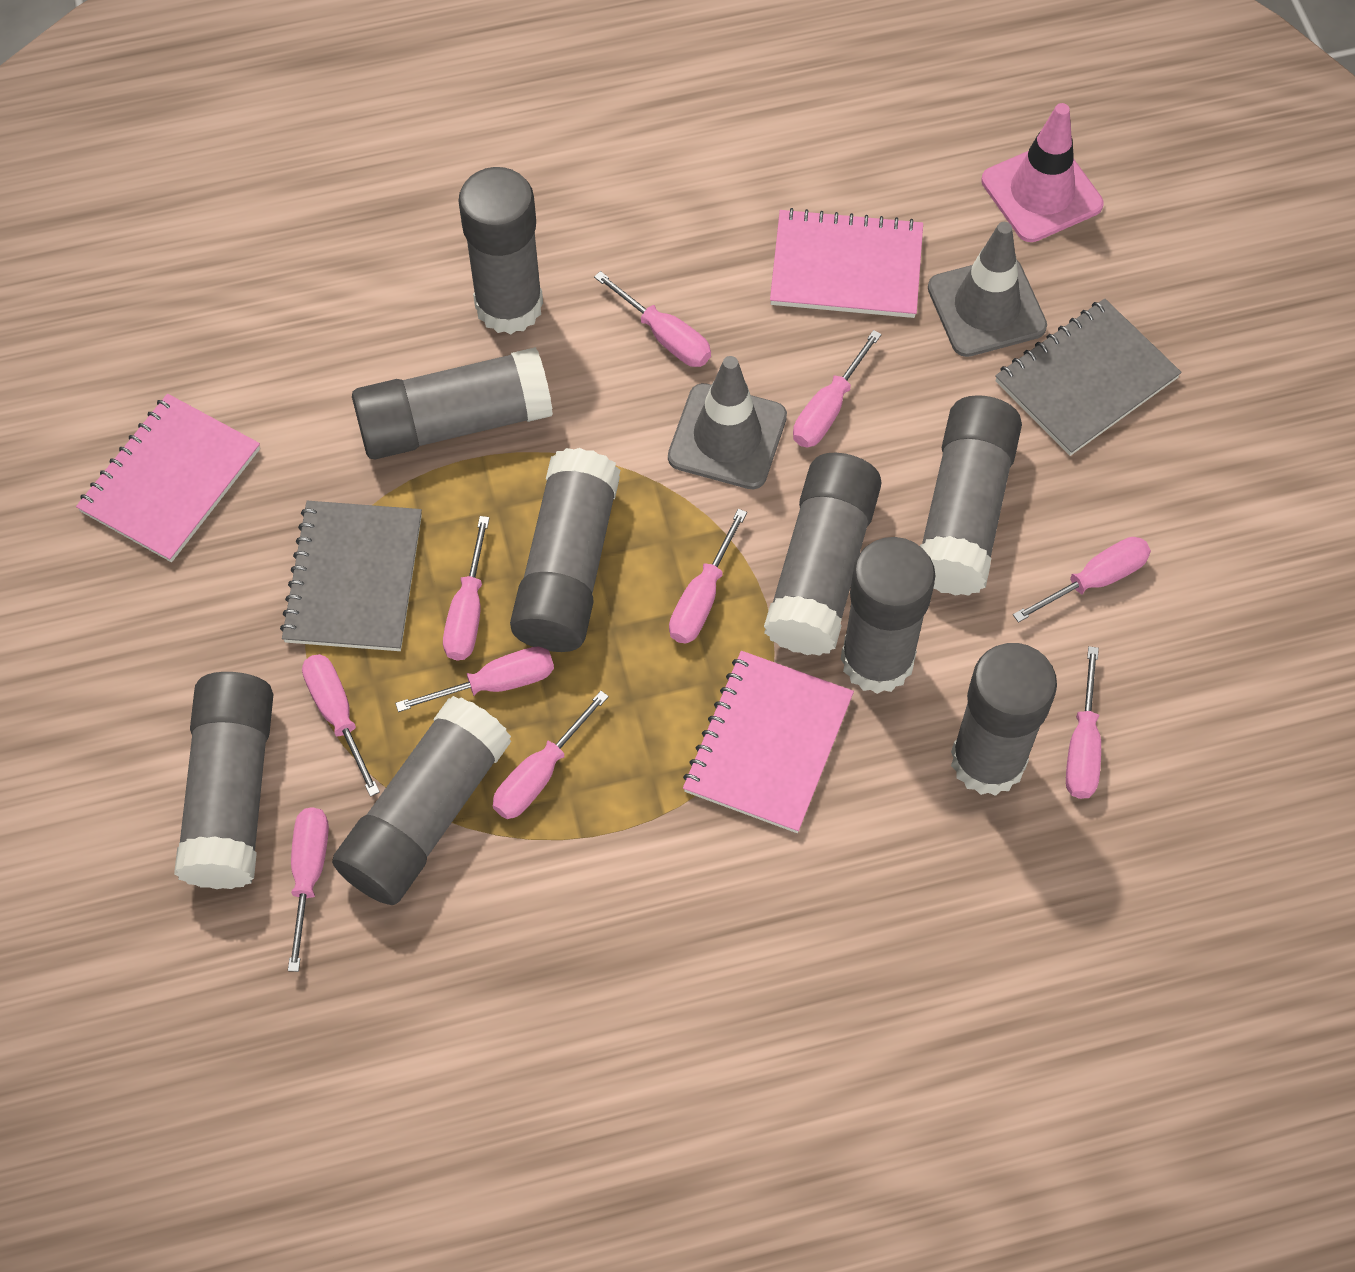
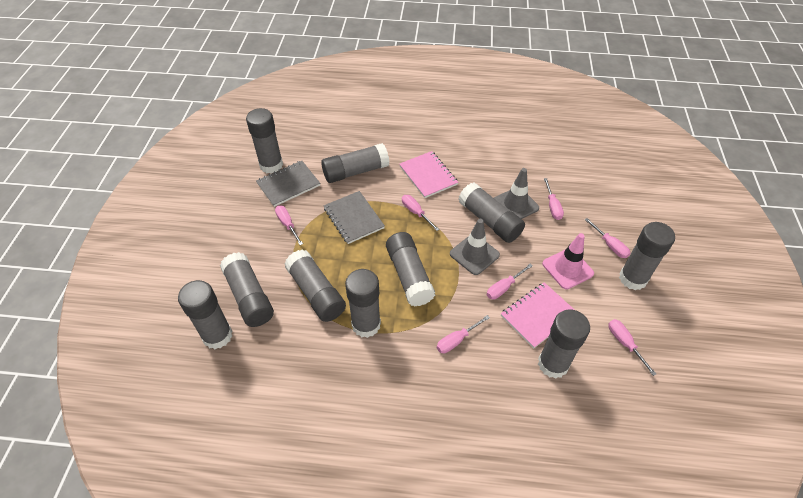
grey glue stick: 9 -> 10
pink notebook: 3 -> 2
pink screwdriver: 10 -> 7

